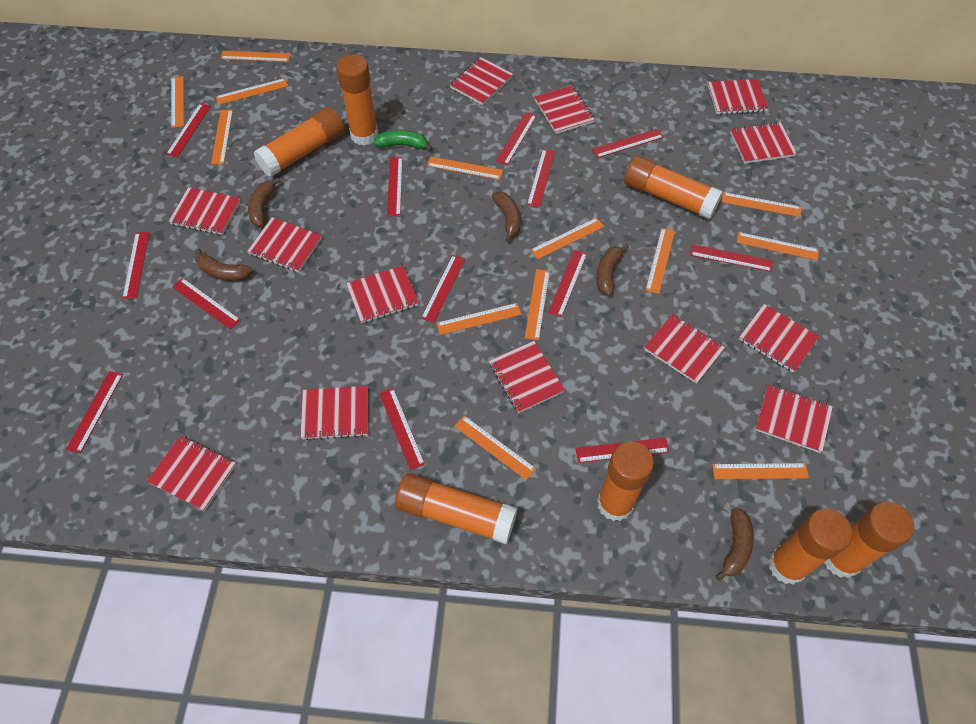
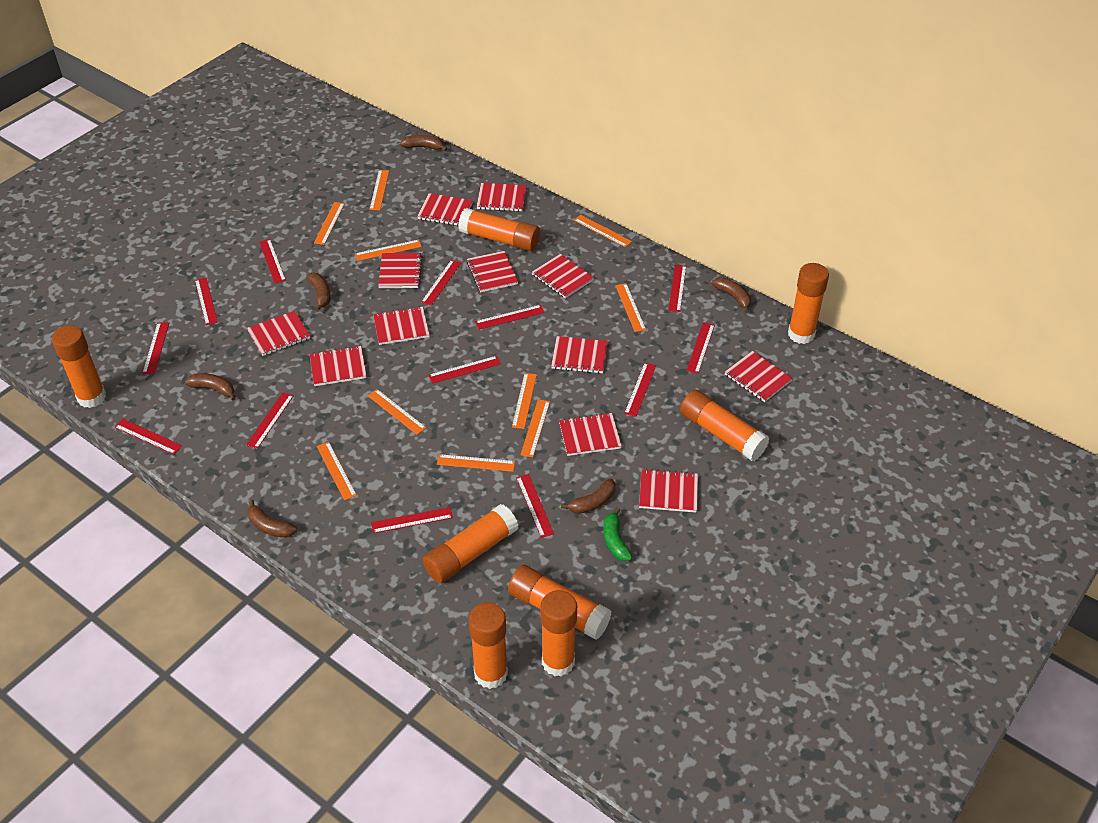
brown banana: 5 -> 6
orange glue stick: 7 -> 8
orange ruler: 13 -> 10
red notebook: 13 -> 12

